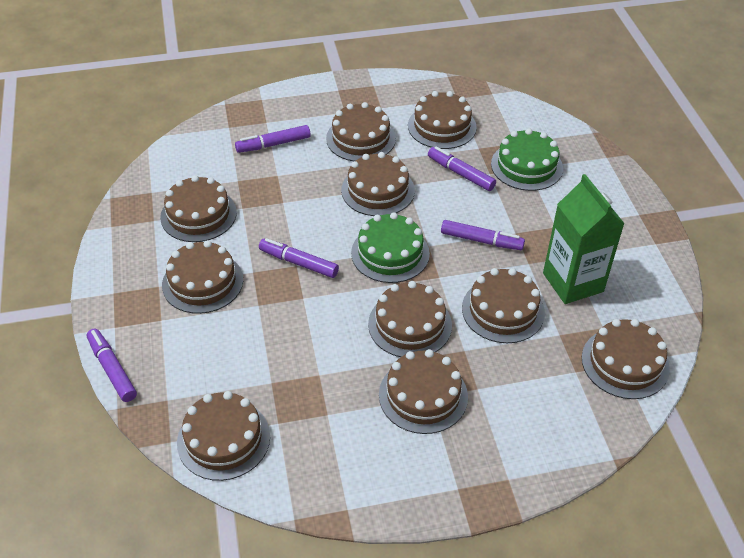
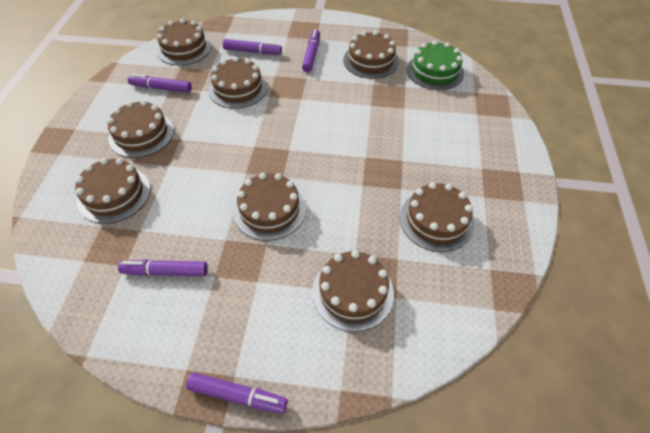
brown cake: 10 -> 8
green cake: 2 -> 1
green carton: 1 -> 0

